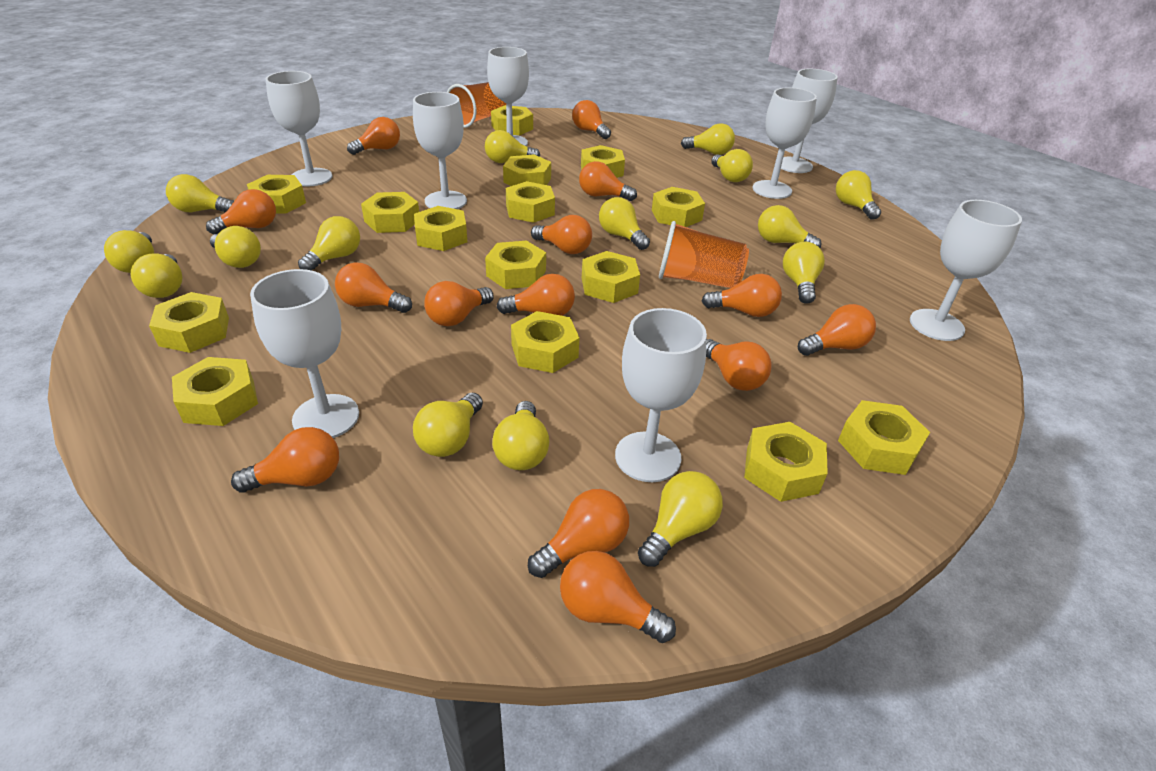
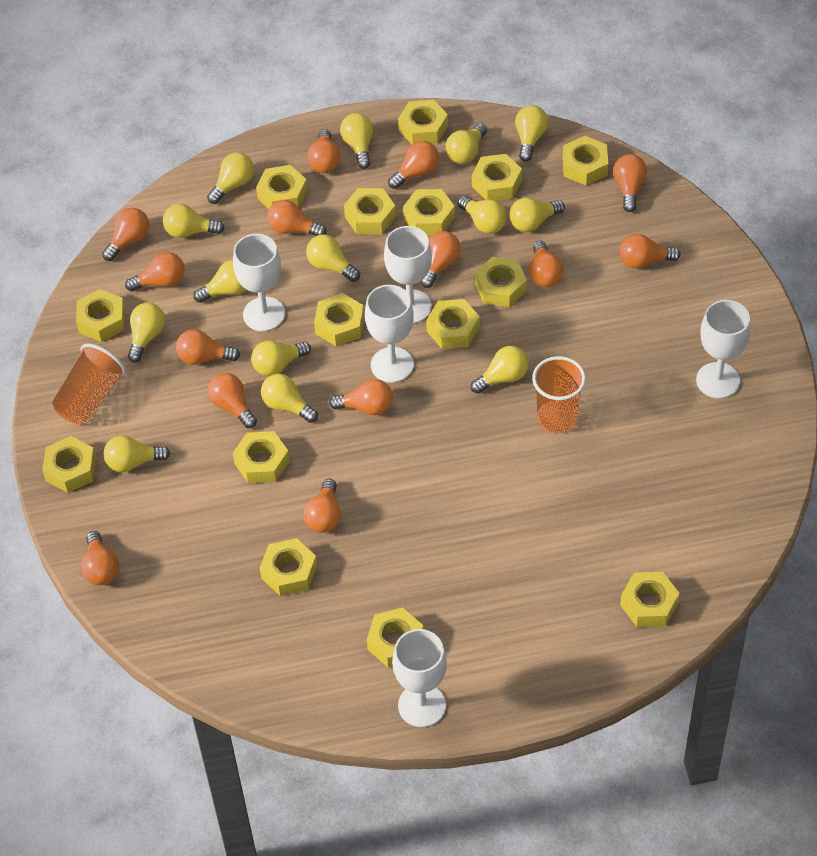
white goblet: 8 -> 5
yellow light bulb: 15 -> 14

